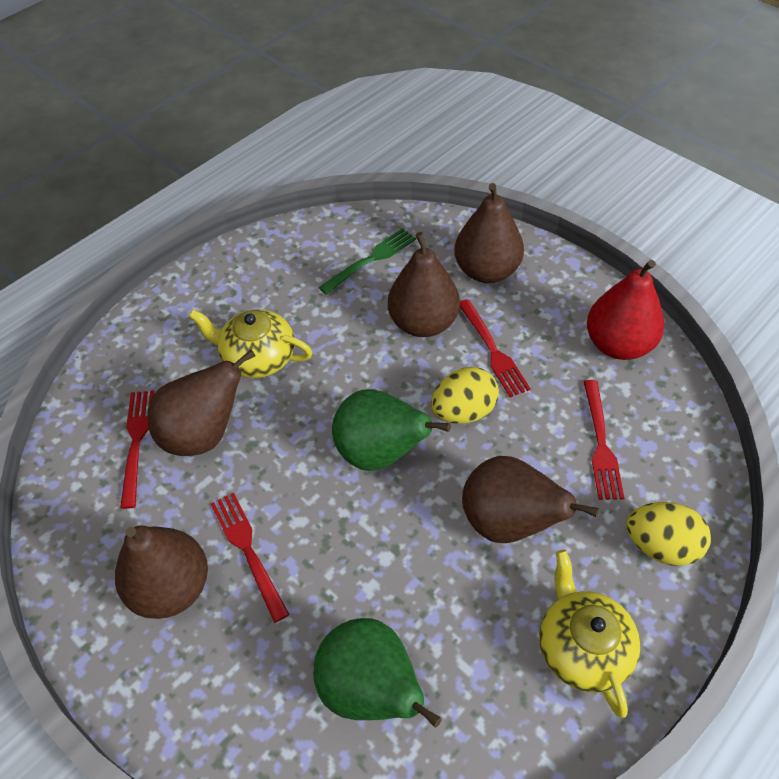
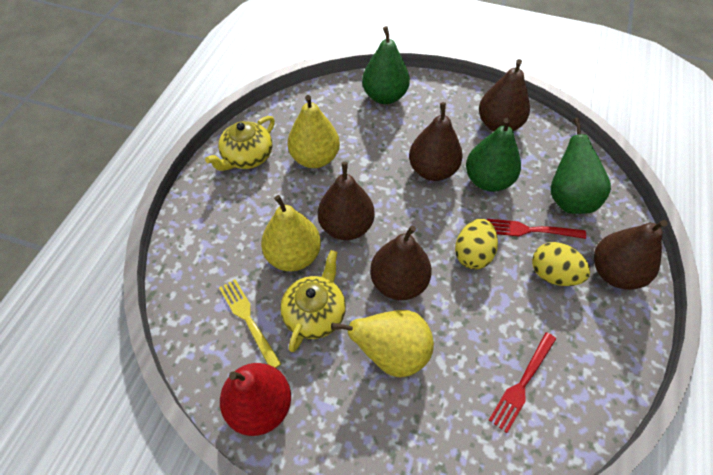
green fork: 1 -> 0
green pear: 2 -> 3
red fork: 4 -> 2
yellow fork: 0 -> 1
yellow pear: 0 -> 3

